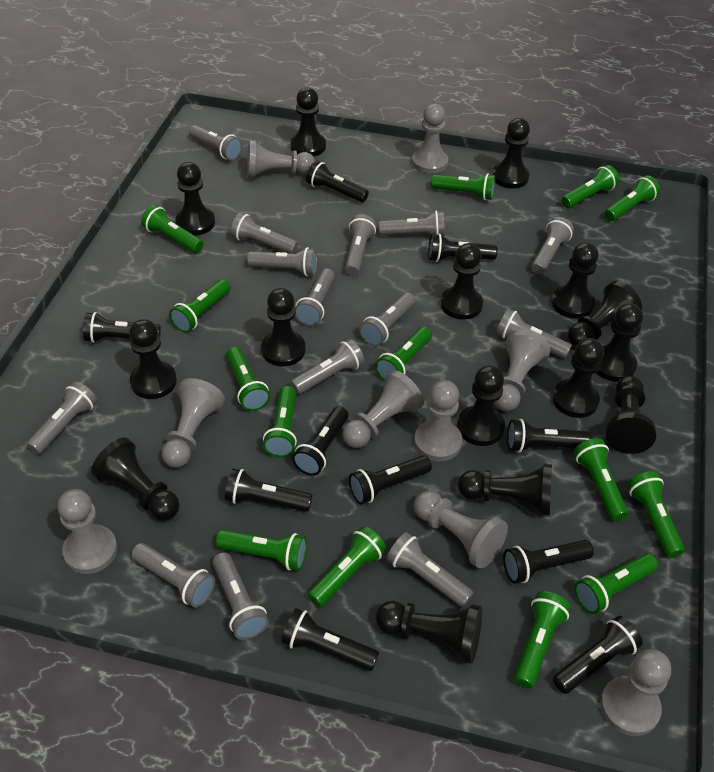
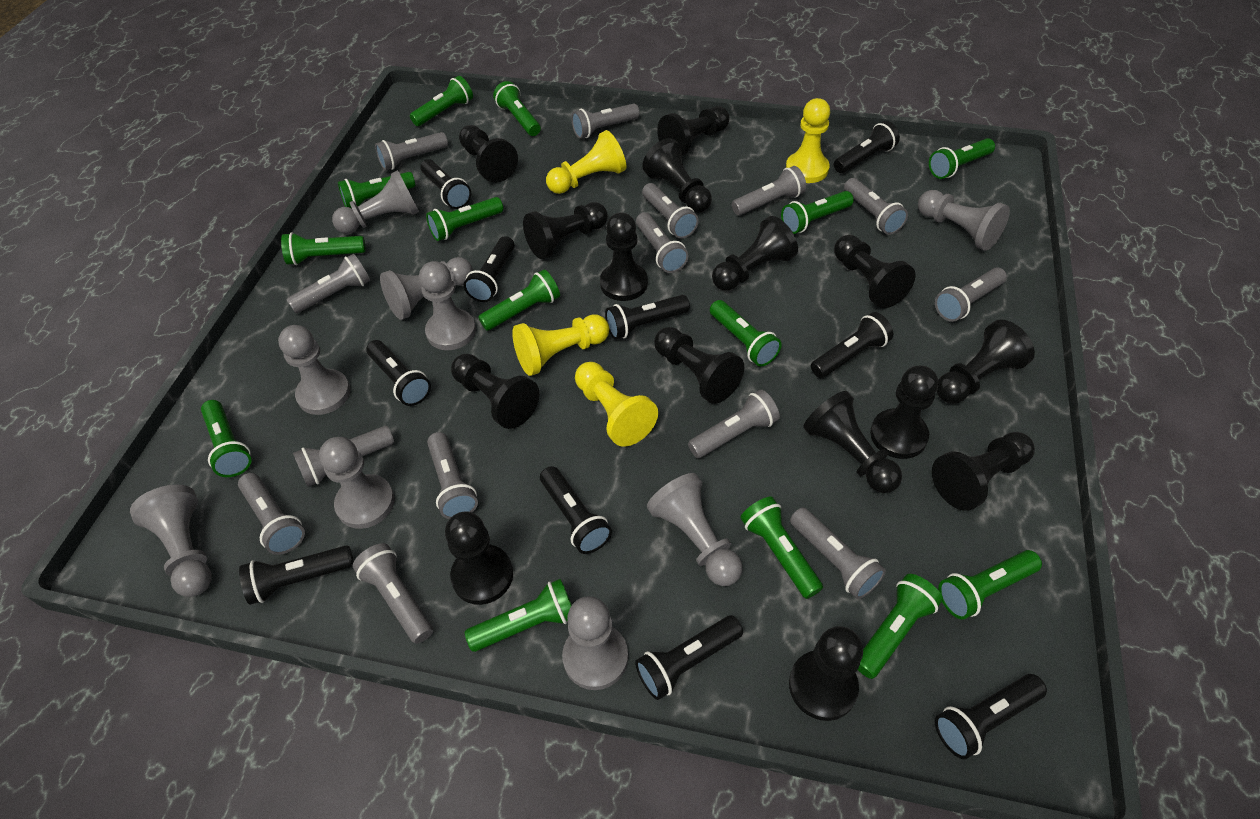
yellow pawn: 0 -> 4

